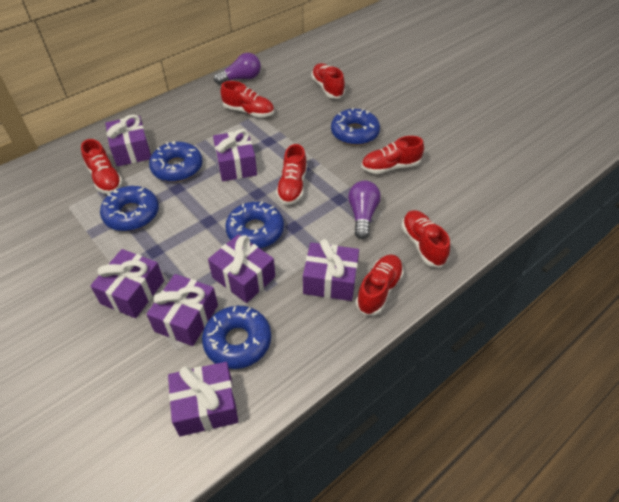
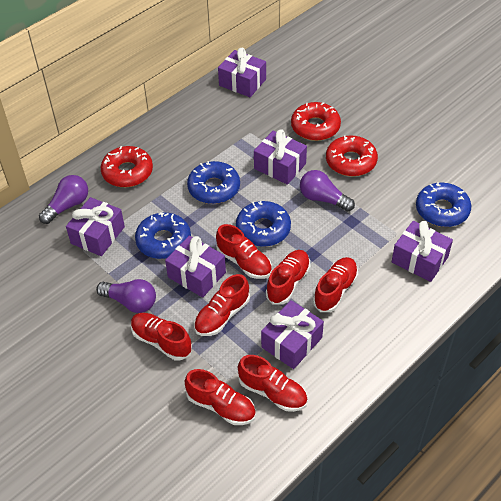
blue donut: 5 -> 4
purple gift: 7 -> 6
purple light bulb: 2 -> 3
red donut: 0 -> 3

